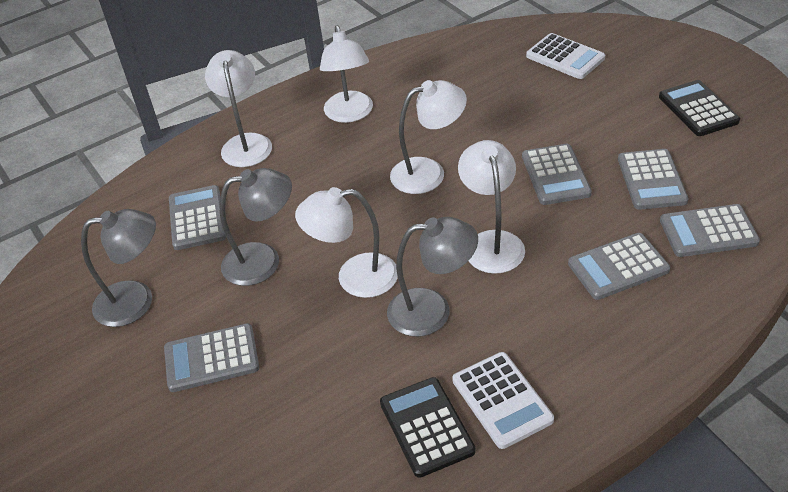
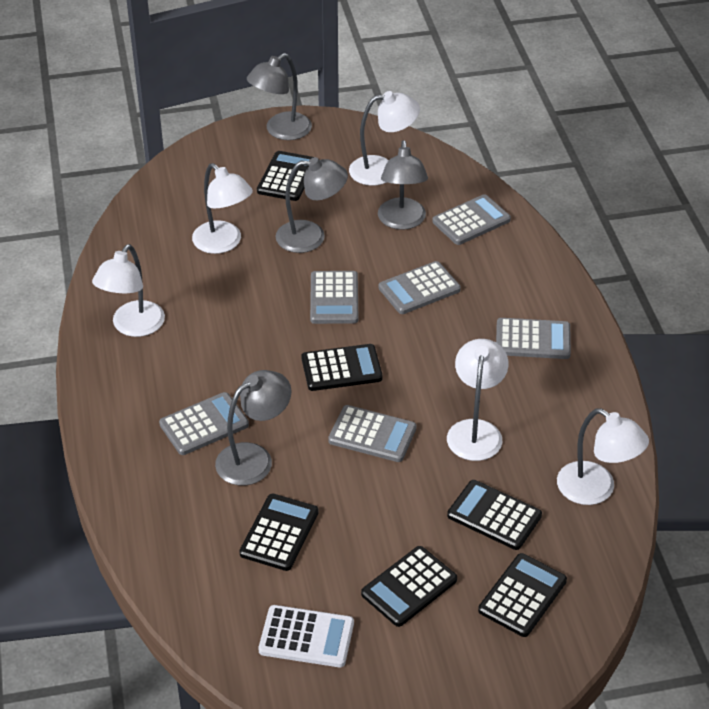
black calculator: 2 -> 6
grey lamp: 3 -> 4
white calculator: 2 -> 1

